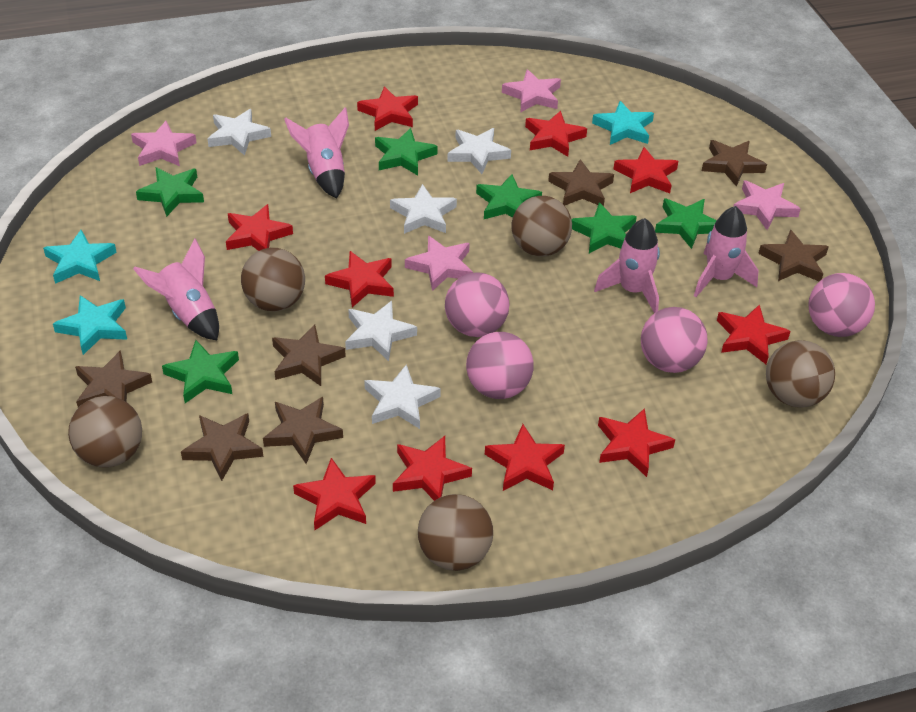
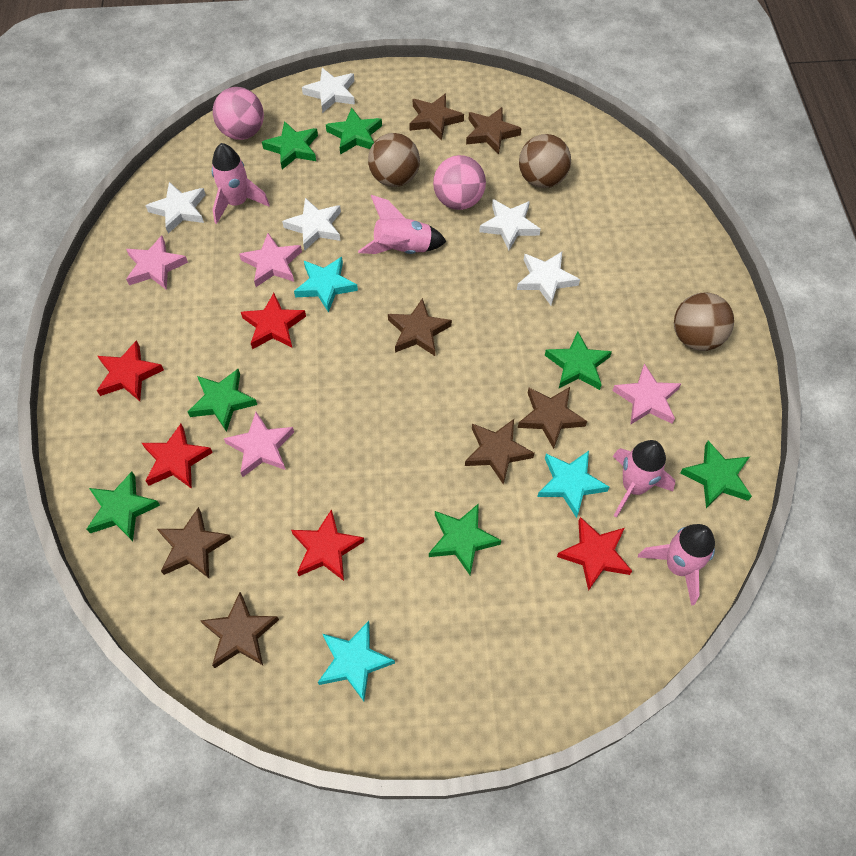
brown ball: 5 -> 3
green star: 6 -> 7
pink ball: 4 -> 2
red star: 10 -> 5

